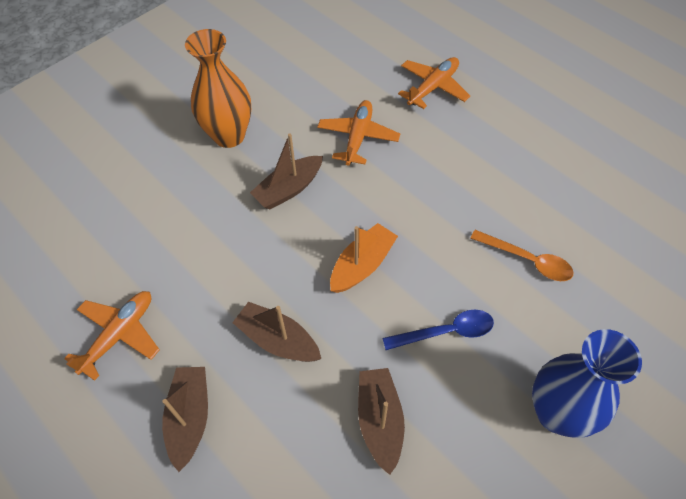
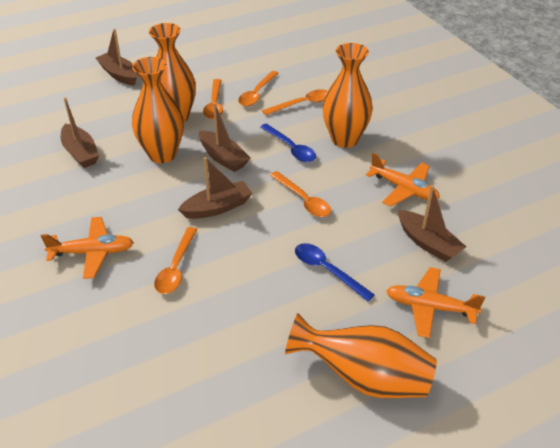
blue spoon: 1 -> 2
blue vase: 1 -> 0
brown boat: 4 -> 5
orange boat: 1 -> 0
orange spoon: 1 -> 5
orange vase: 1 -> 4

